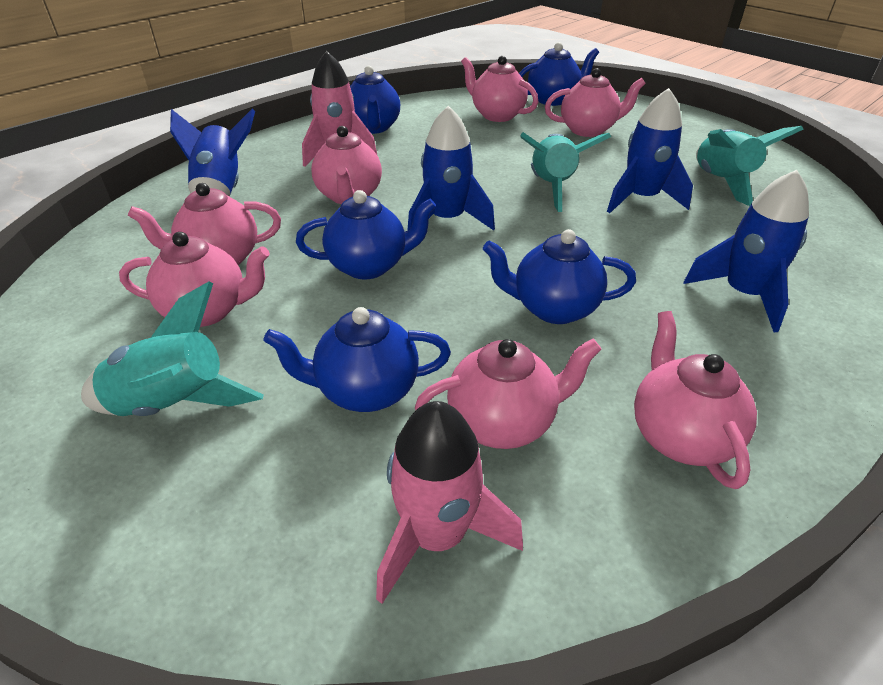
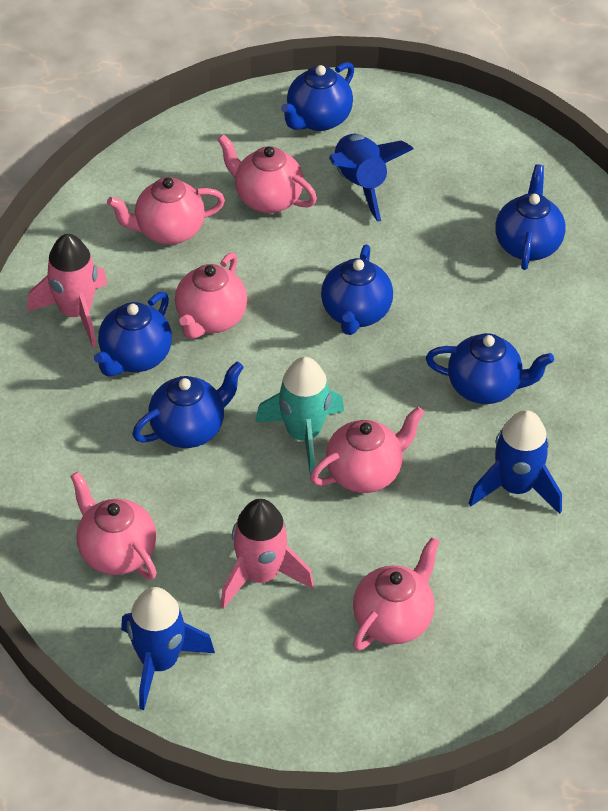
blue rocket: 4 -> 3
blue teapot: 5 -> 6
pink teapot: 7 -> 6
turquoise rocket: 3 -> 1

